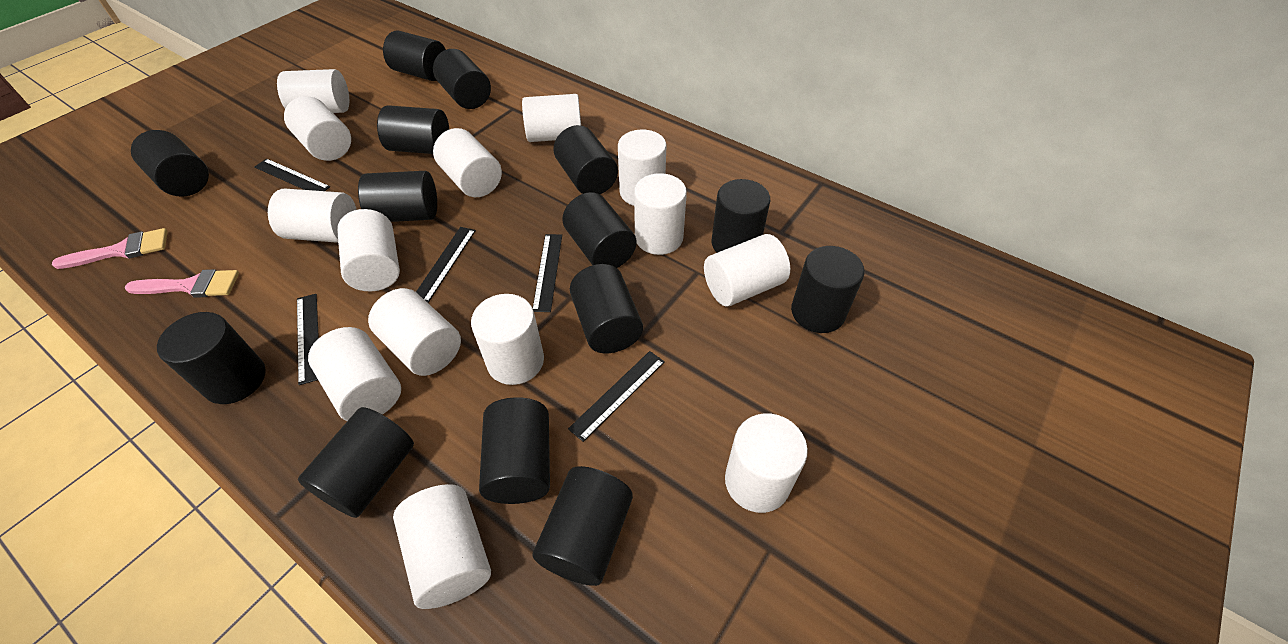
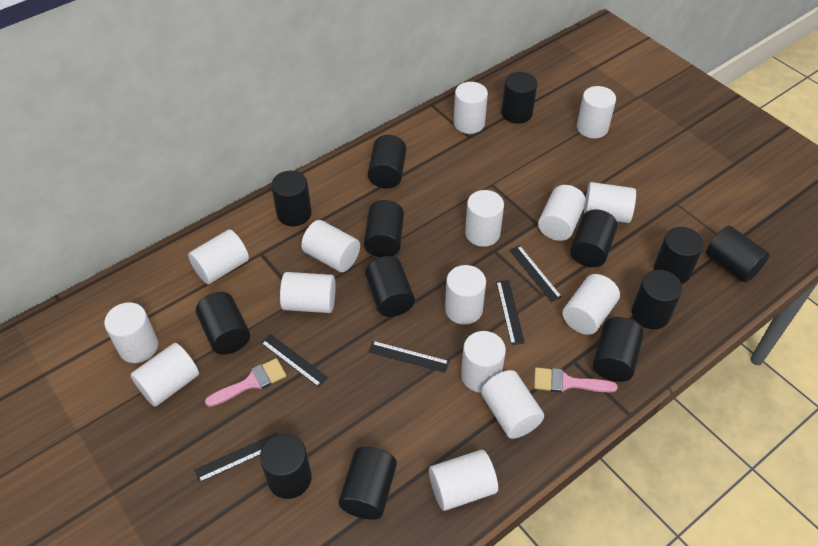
black cylinder: 14 -> 13
white cylinder: 14 -> 15

